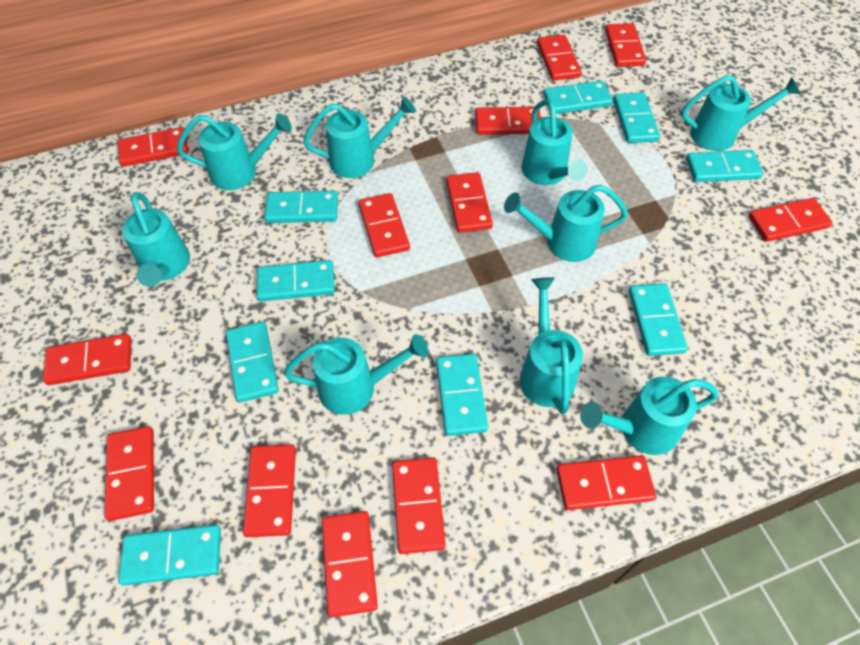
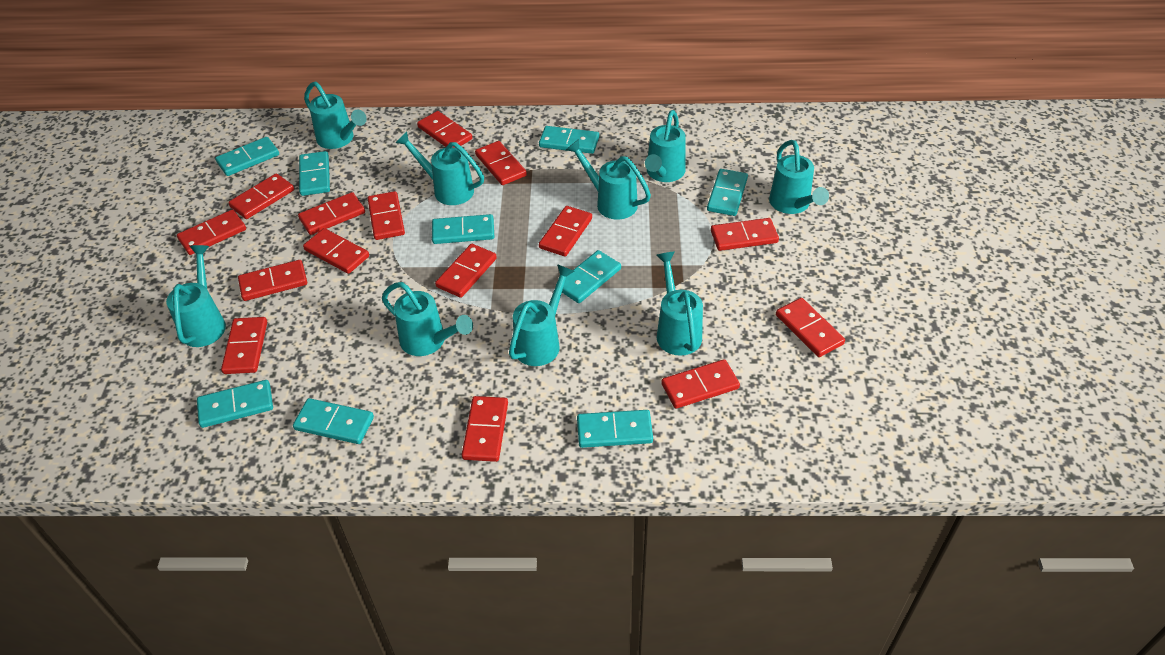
red domino: 13 -> 15

